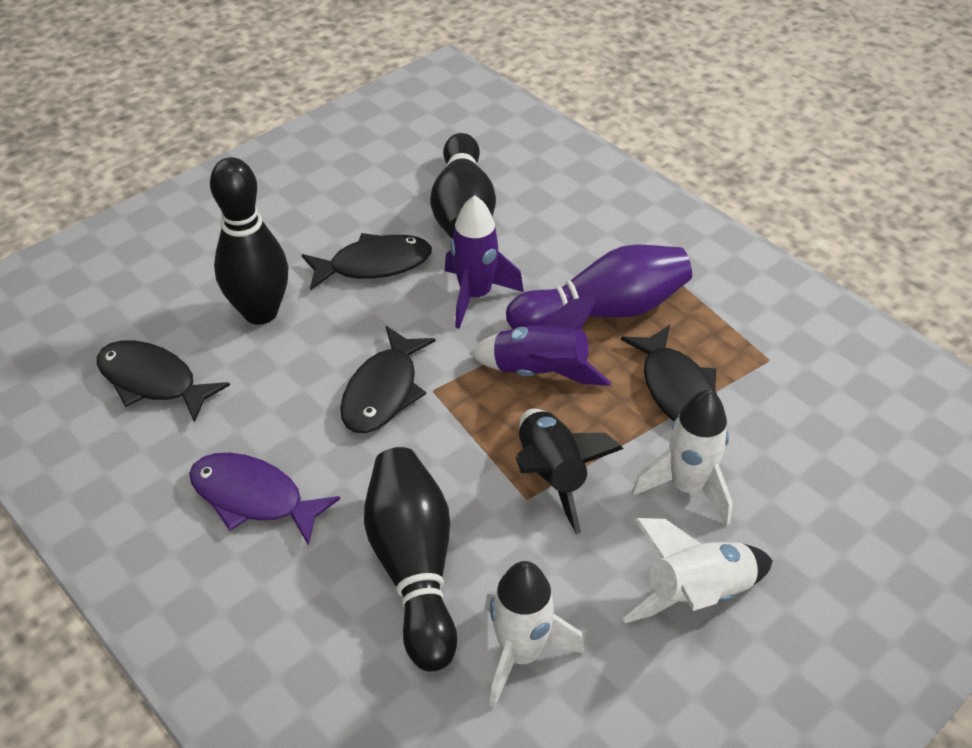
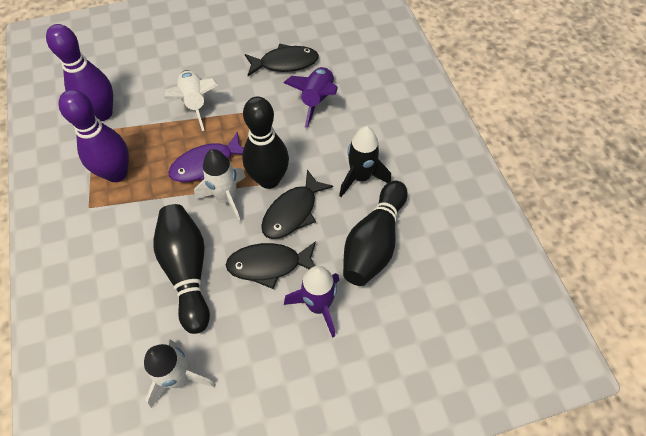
black fish: 4 -> 3
purple bowling pin: 1 -> 2

